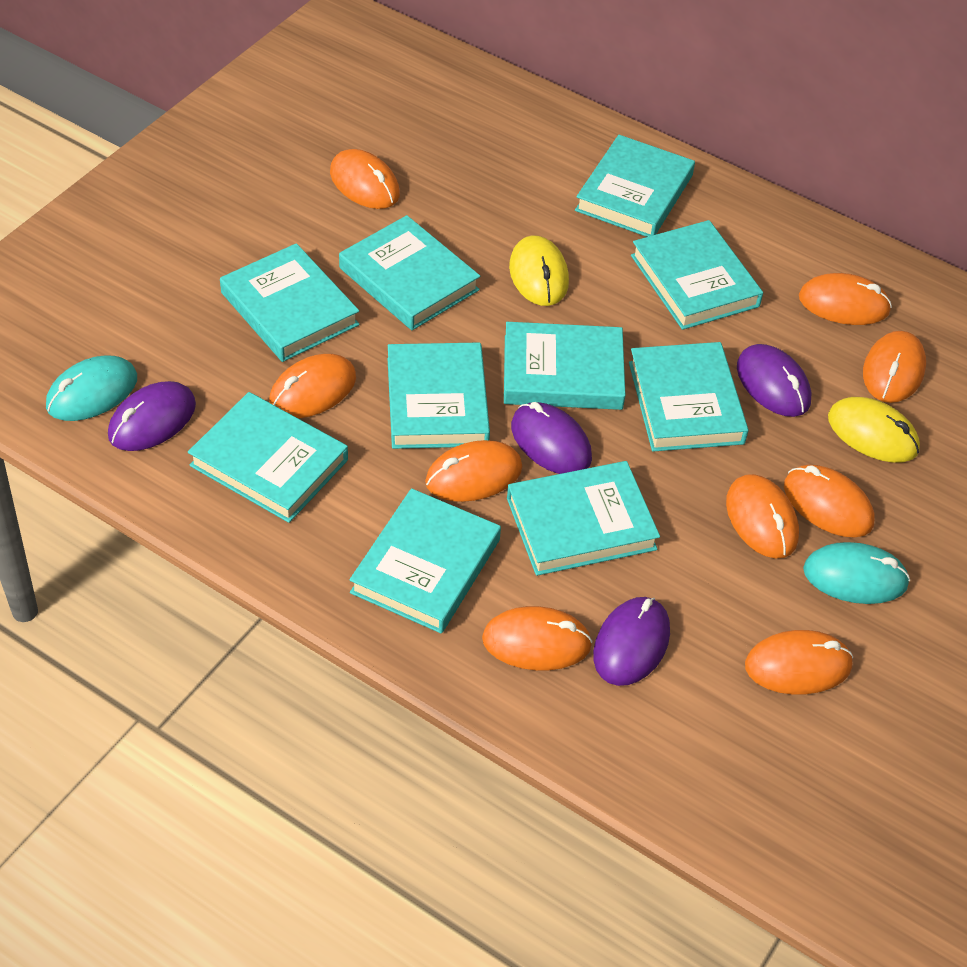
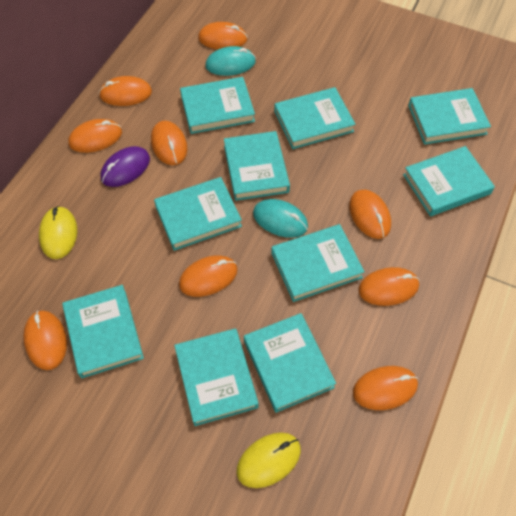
purple mouse: 4 -> 1

